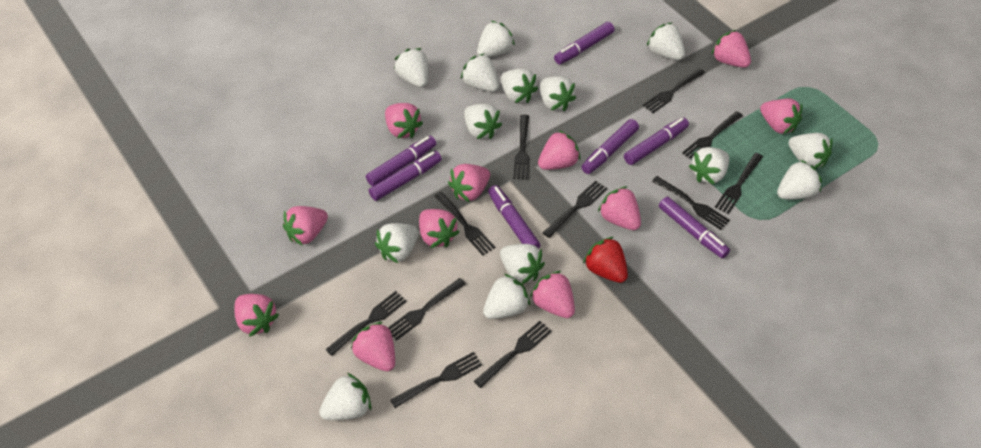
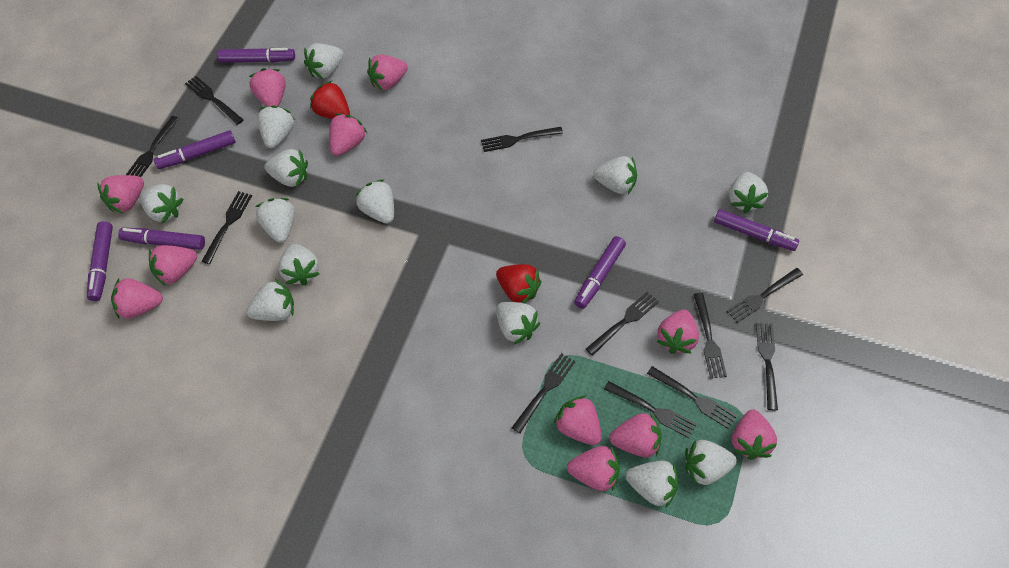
purple marker: 7 -> 6
red strawberry: 1 -> 2
white strawberry: 14 -> 13

